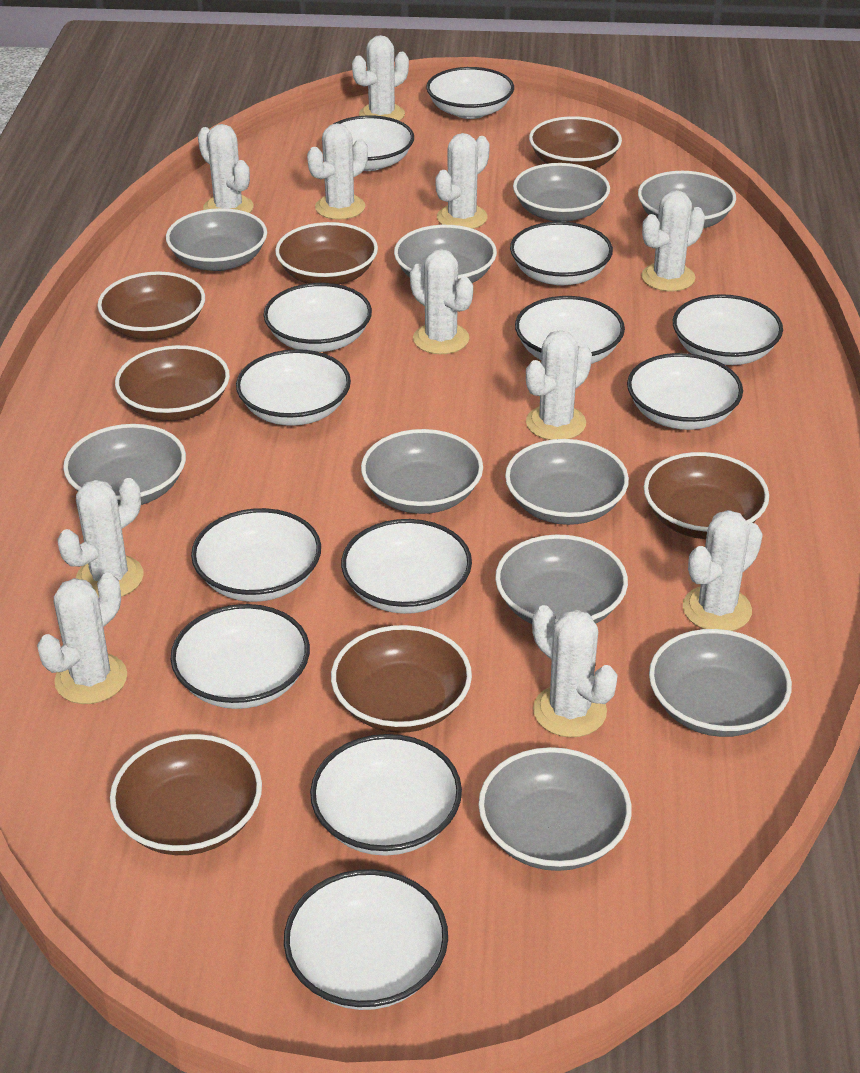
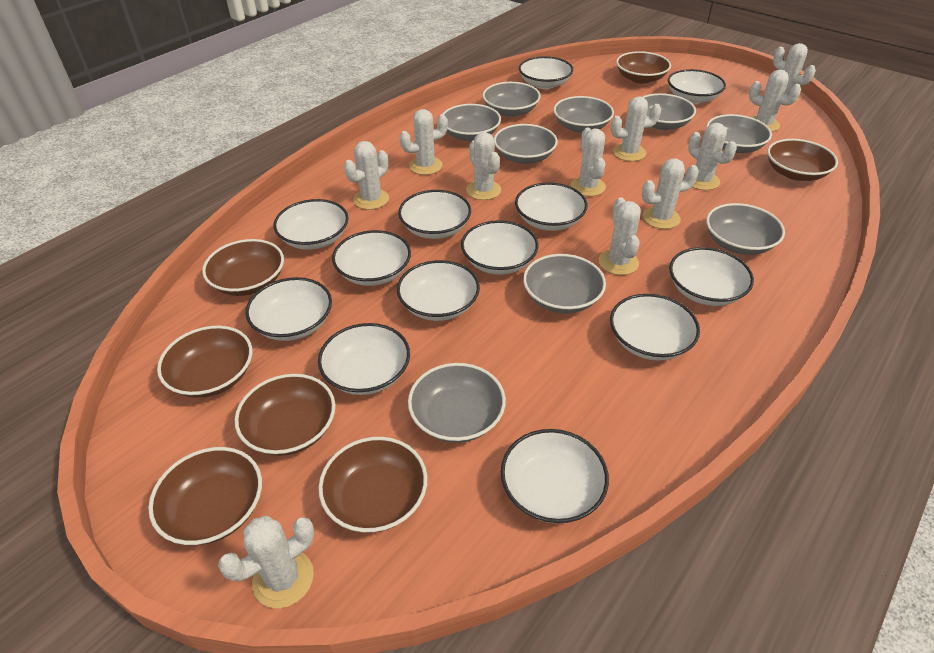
grey bowl: 10 -> 9

